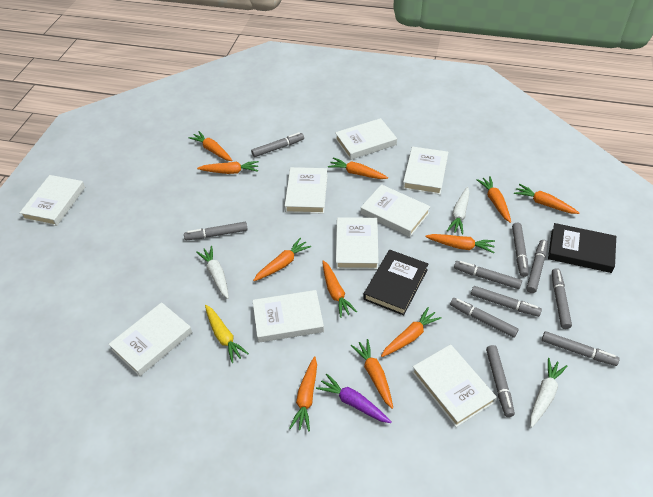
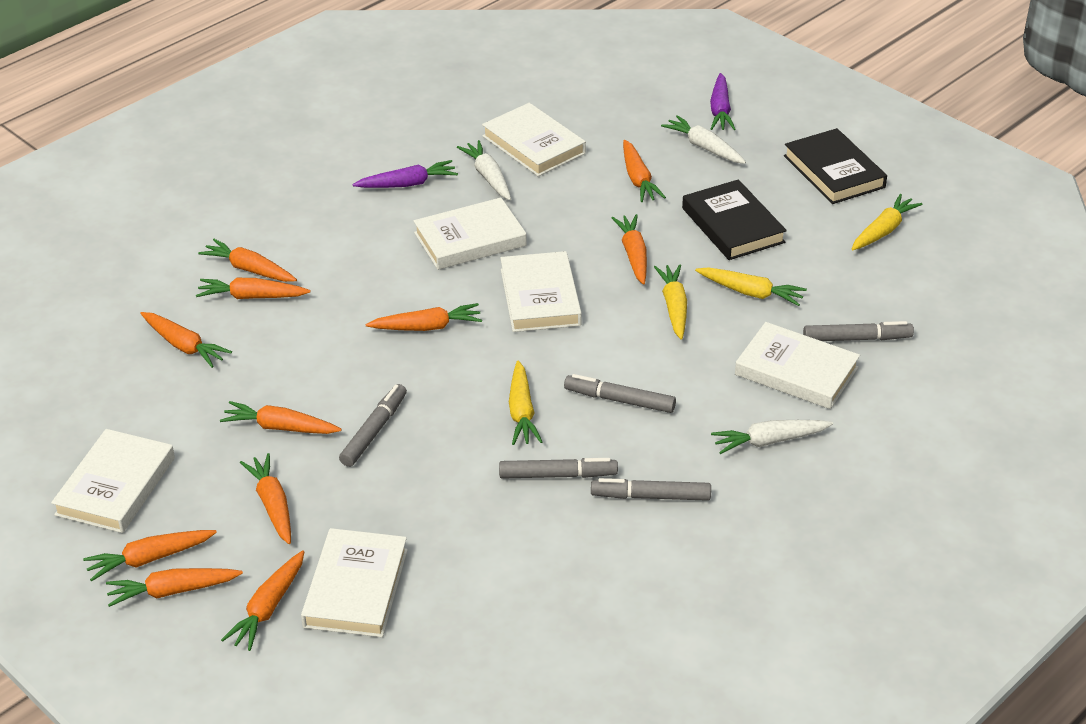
grey marker: 10 -> 5
purple carrot: 1 -> 2
white book: 9 -> 6
yellow carrot: 1 -> 4

